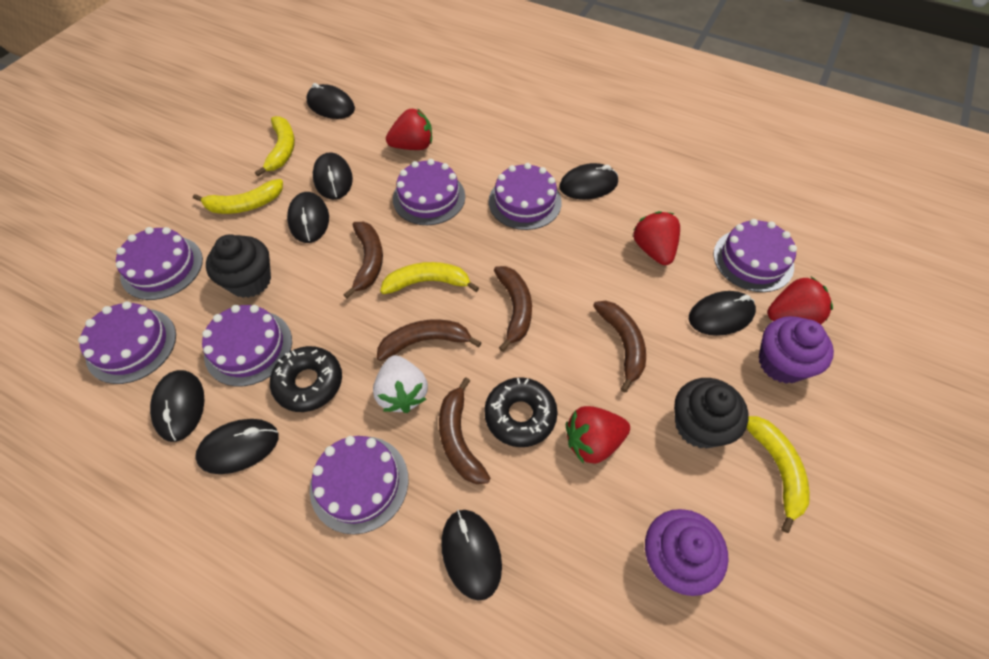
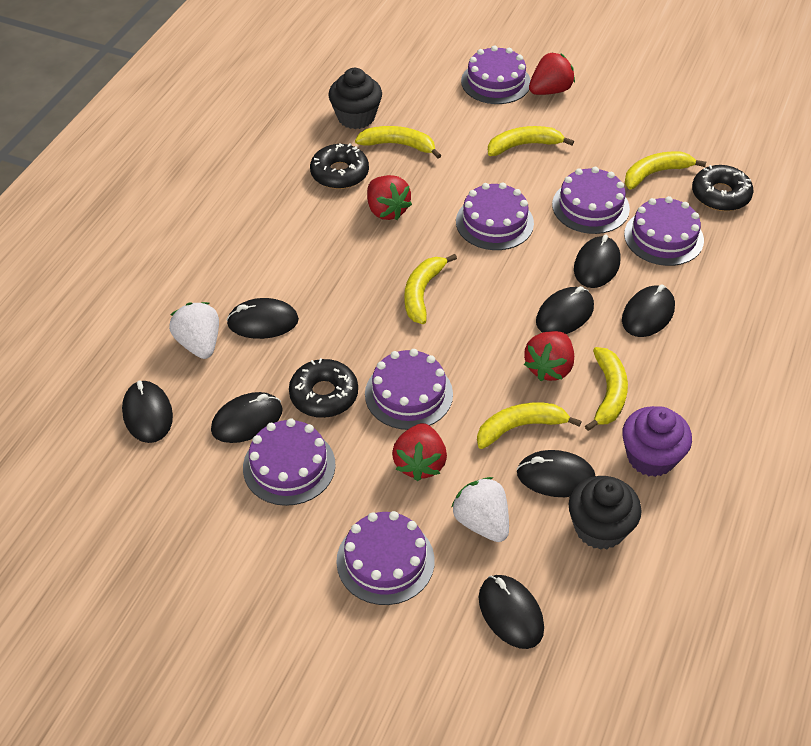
black donut: 2 -> 3
brown banana: 5 -> 0
purple cupcake: 2 -> 1
white strawberry: 1 -> 2
yellow banana: 4 -> 6

